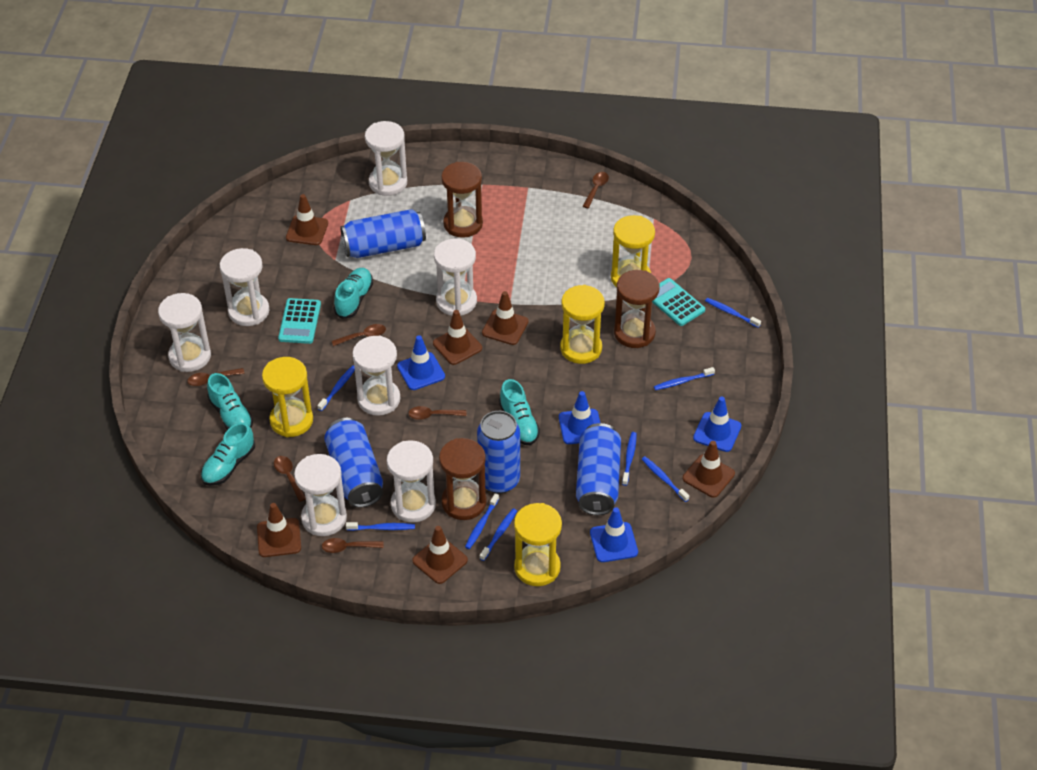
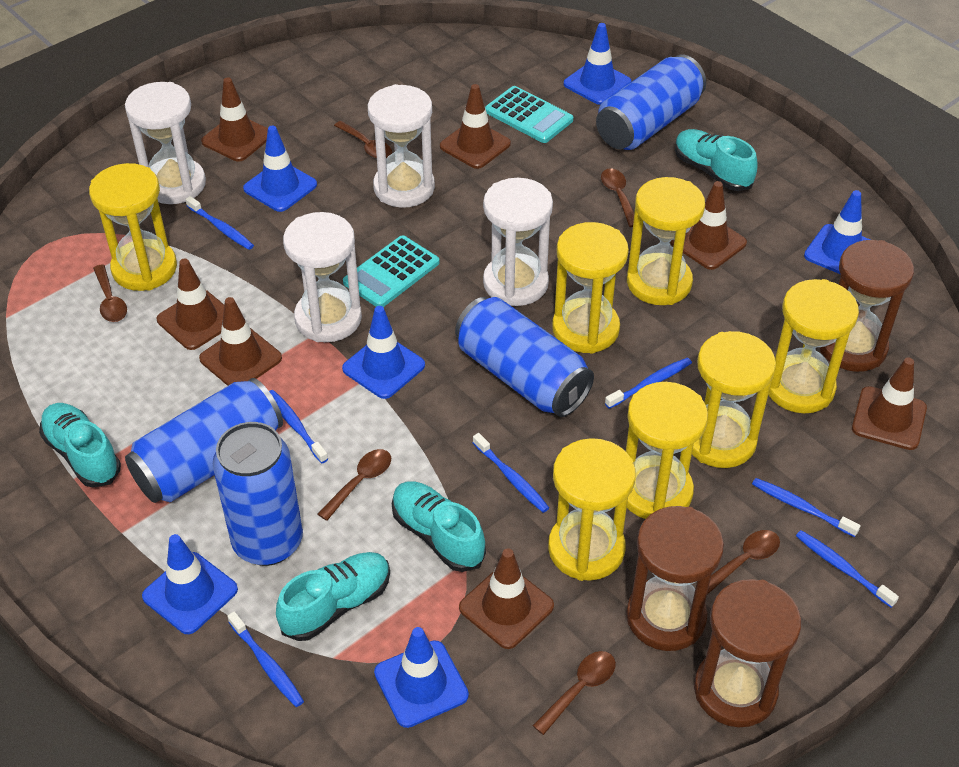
blue toothbrush: 8 -> 7
blue traffic cone: 4 -> 6
brown traffic cone: 6 -> 7
white hourglass: 7 -> 4
yellow hourglass: 4 -> 7

